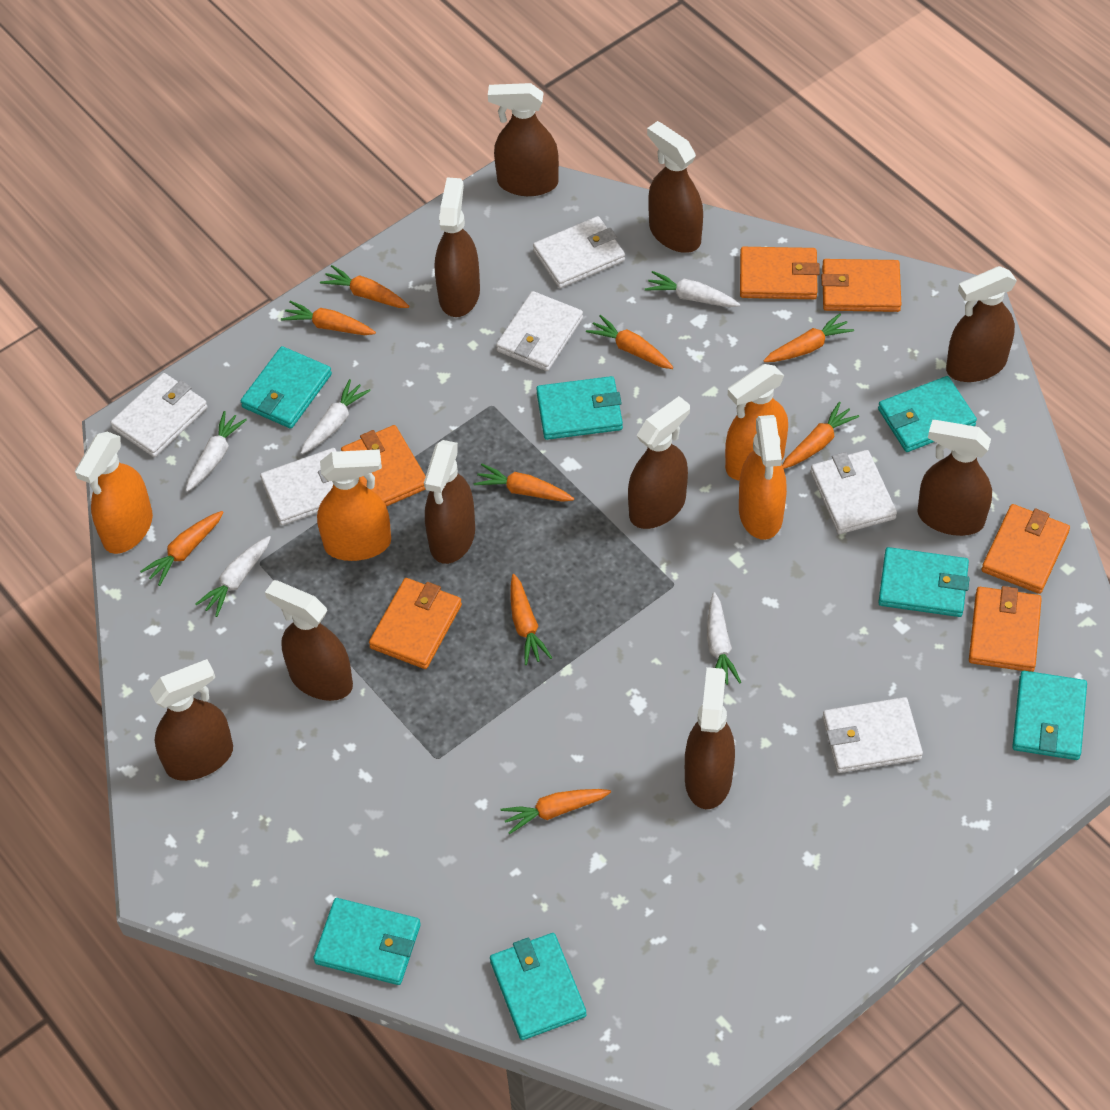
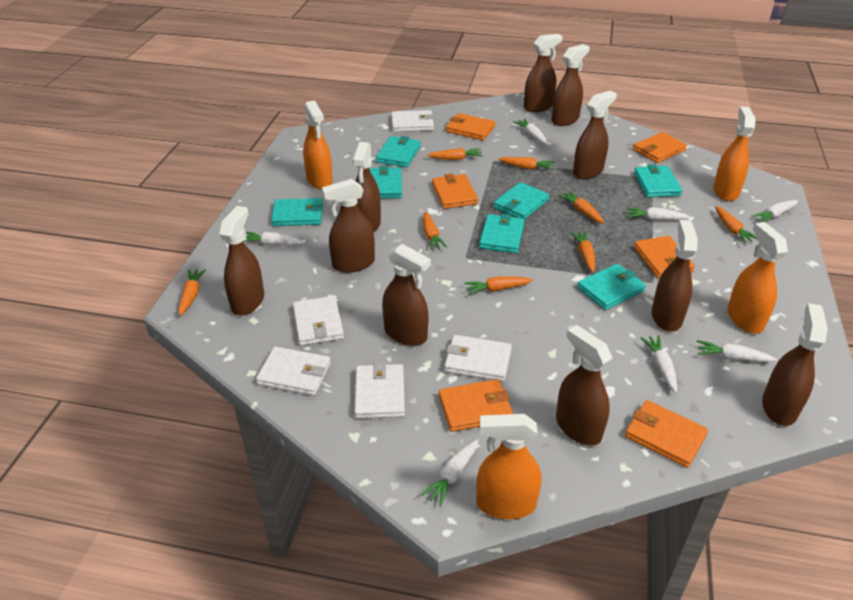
orange carrot: 9 -> 8
white carrot: 5 -> 7
white wallet: 6 -> 5

